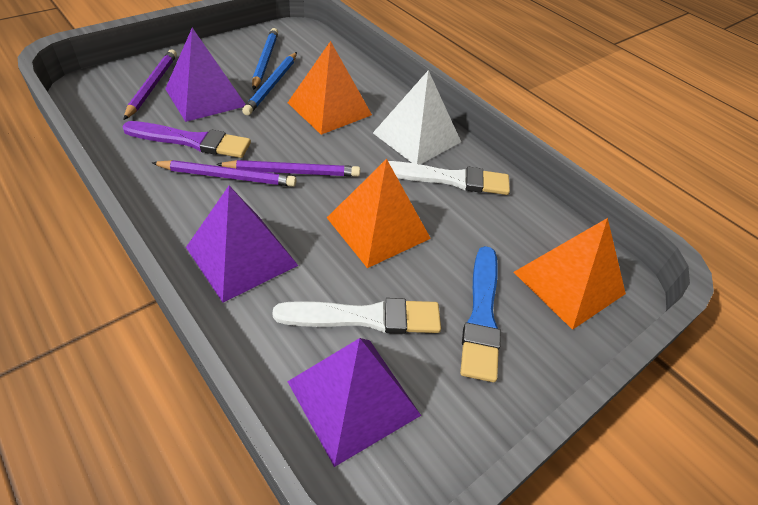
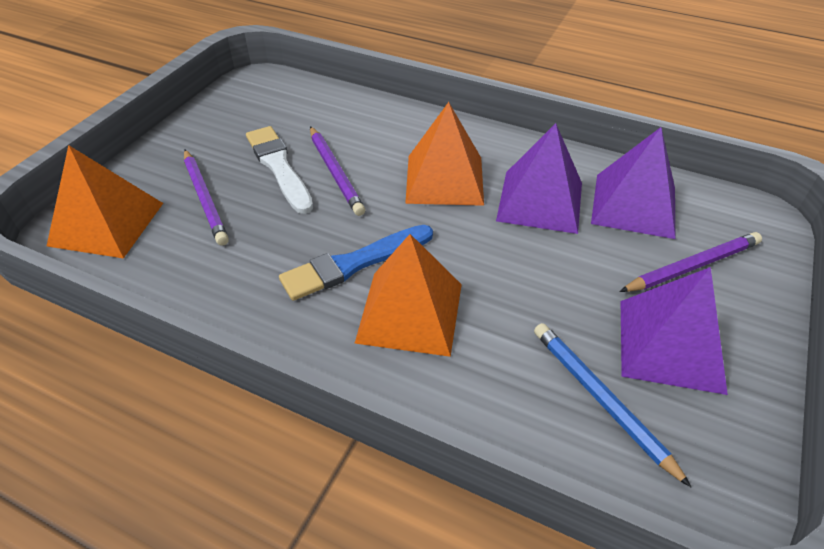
blue pencil: 2 -> 1
purple brush: 1 -> 0
white brush: 2 -> 1
white pyramid: 1 -> 0

